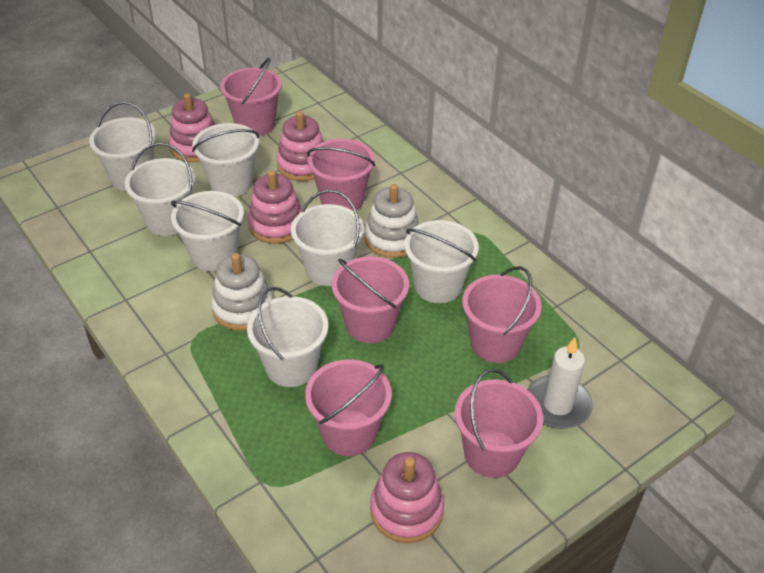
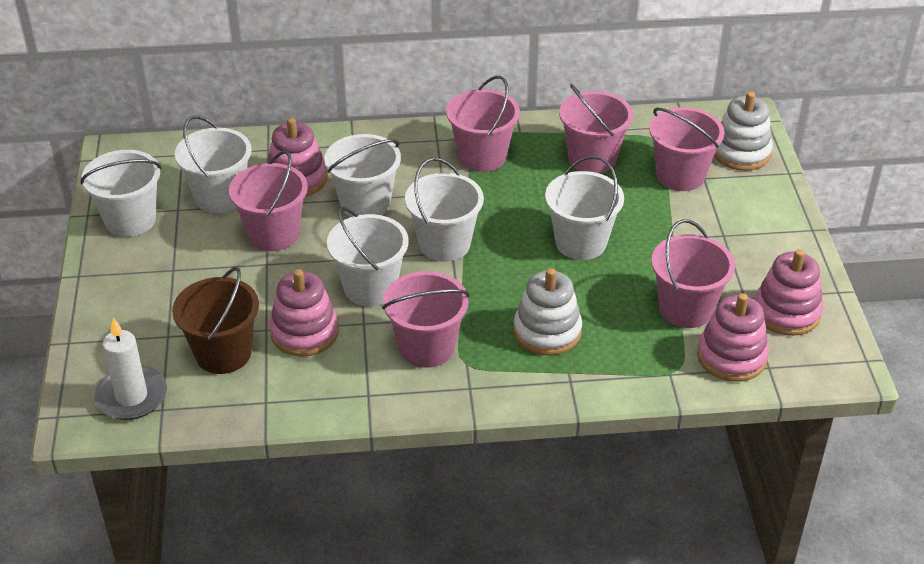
brown bucket: 0 -> 1
white bucket: 7 -> 6

